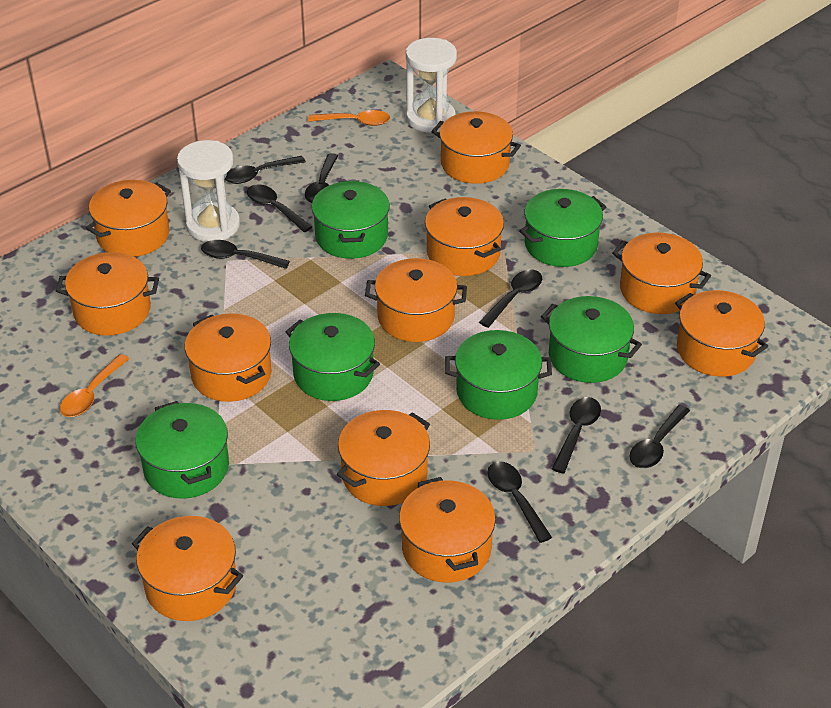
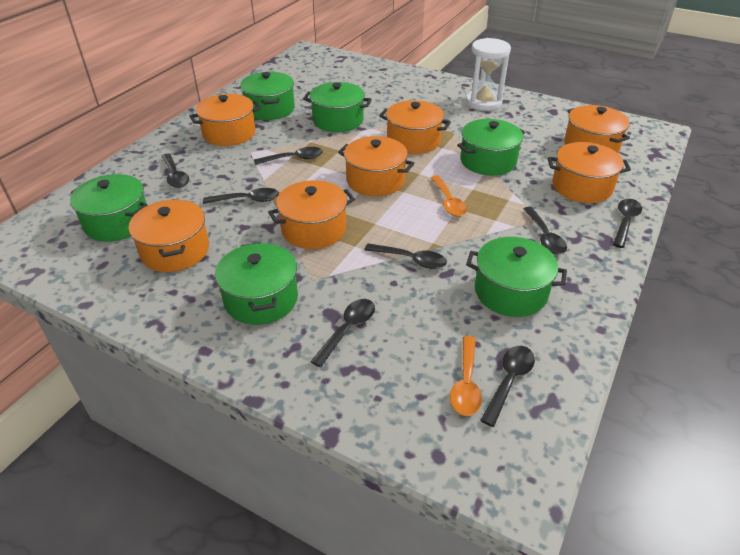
orange pot: 11 -> 7
white hourglass: 2 -> 1

